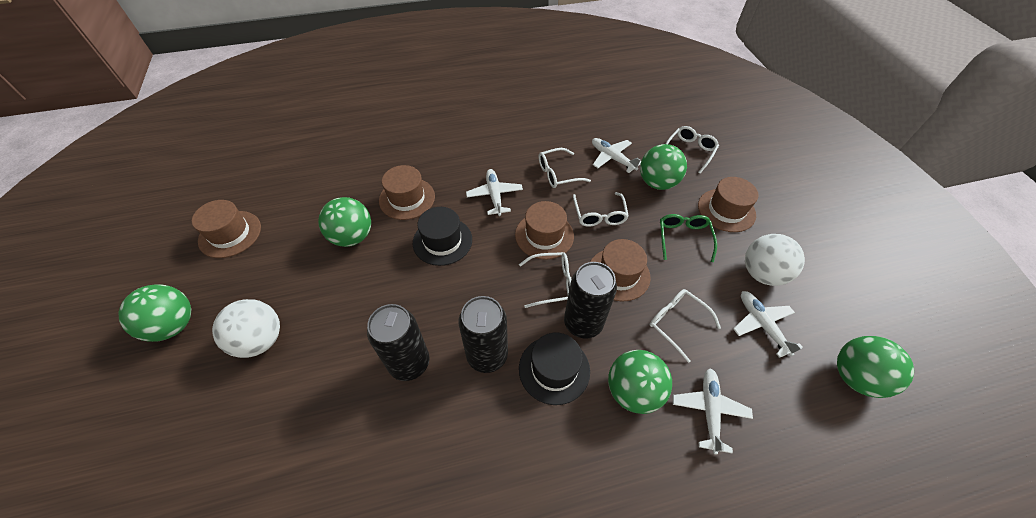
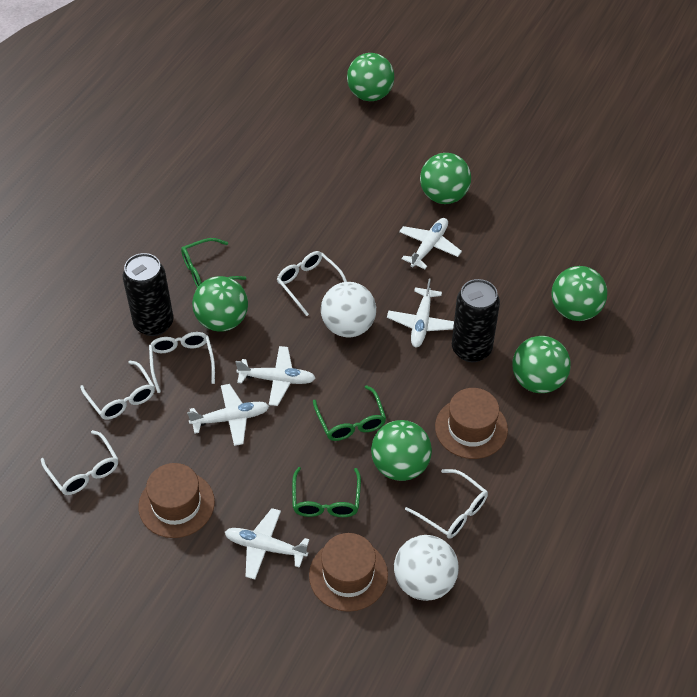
black can: 3 -> 2
black hat: 2 -> 0
brown hat: 5 -> 3
green ball: 5 -> 6
green glasses: 1 -> 3
white plane: 4 -> 5

